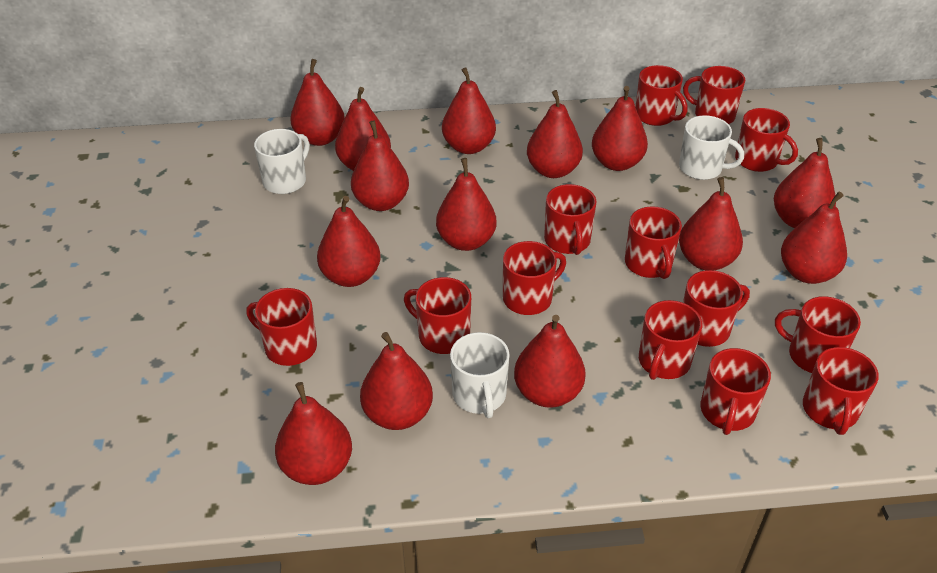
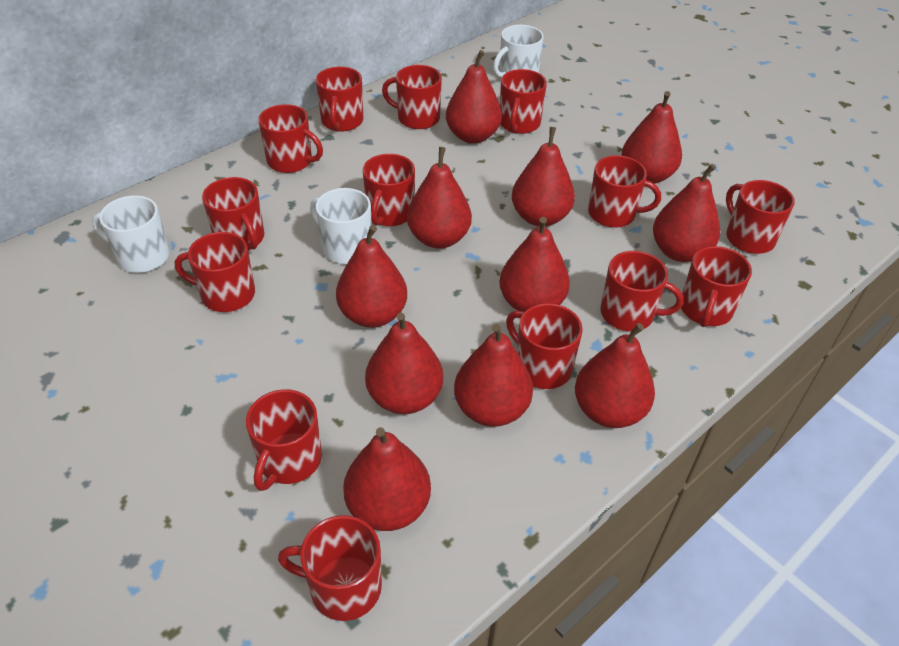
red mug: 13 -> 14
red pear: 14 -> 11

